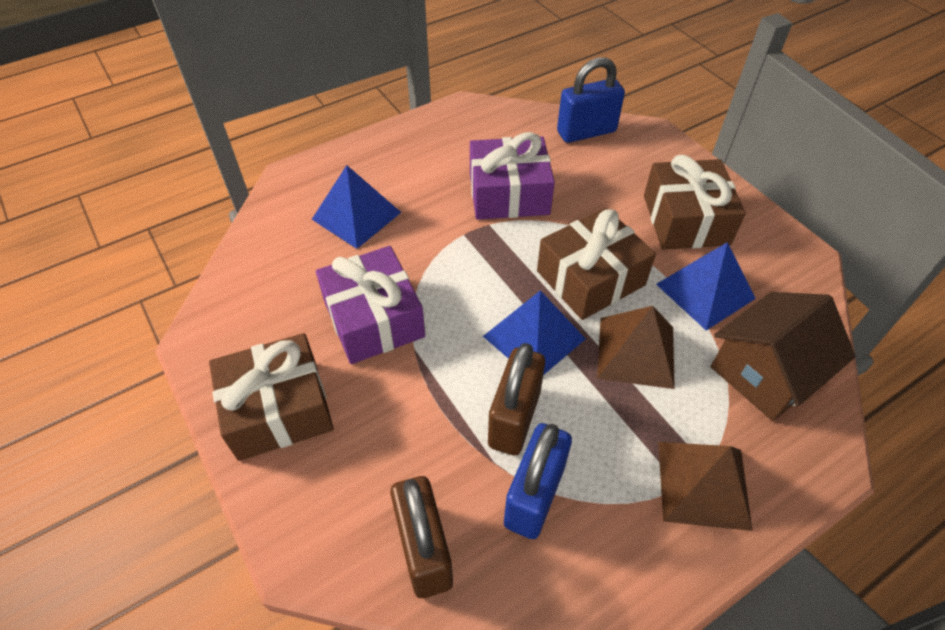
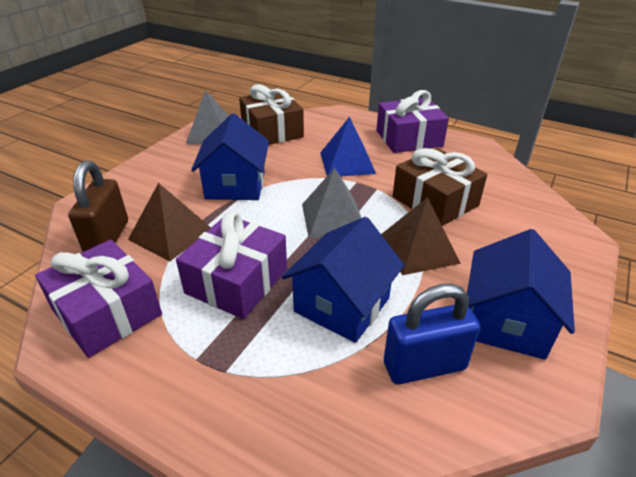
blue house: 0 -> 3
blue padlock: 2 -> 1
blue pyramid: 3 -> 1
brown gift: 3 -> 2
brown house: 1 -> 0
brown padlock: 2 -> 1
grey pyramid: 0 -> 2
purple gift: 2 -> 3

